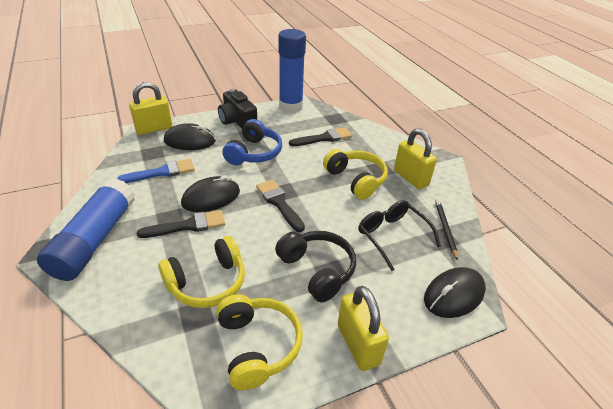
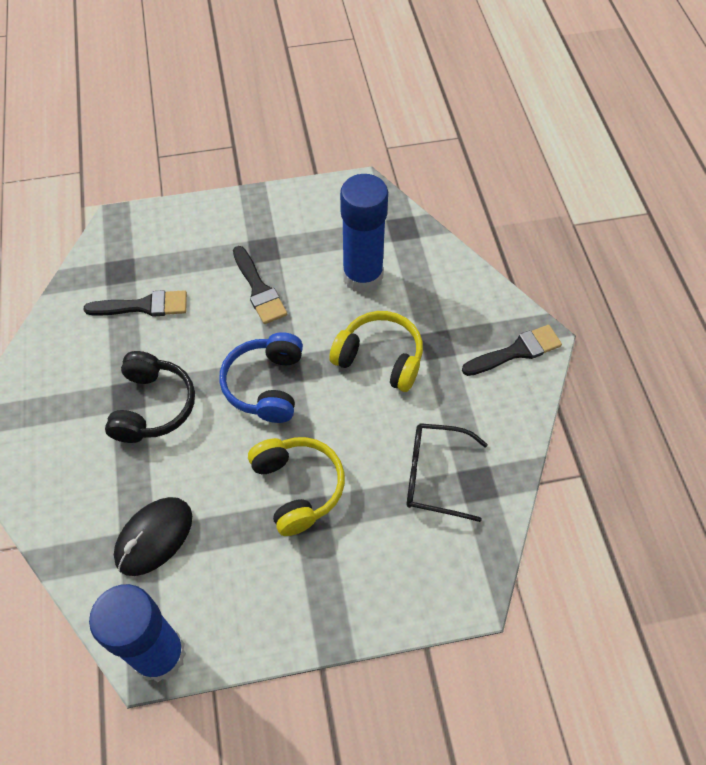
black camera: 1 -> 0
black mouse: 3 -> 1
black pencil: 1 -> 0
blue brush: 1 -> 0
yellow headphones: 3 -> 2
yellow padlock: 3 -> 0

